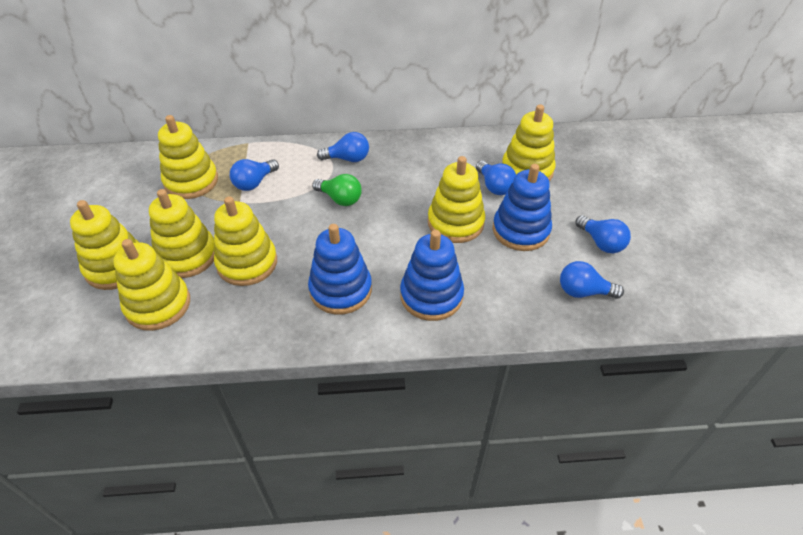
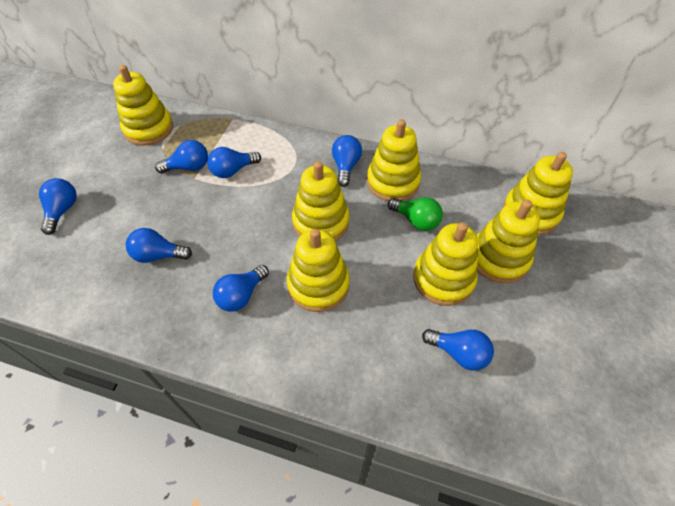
blue light bulb: 5 -> 7
blue stacking toy: 3 -> 0

